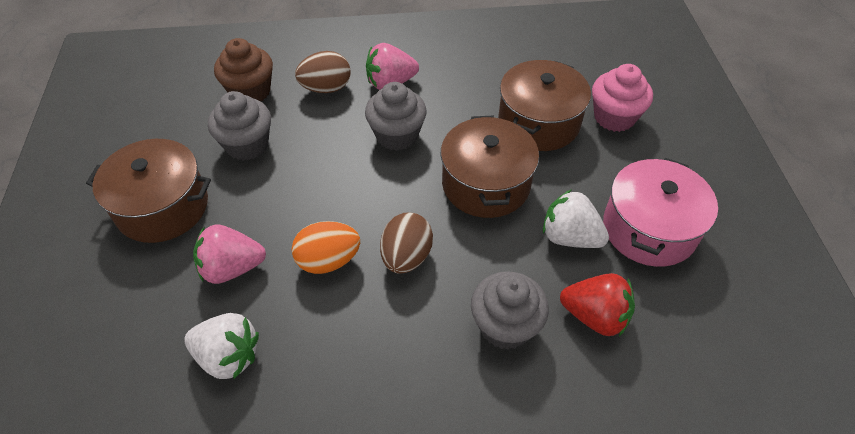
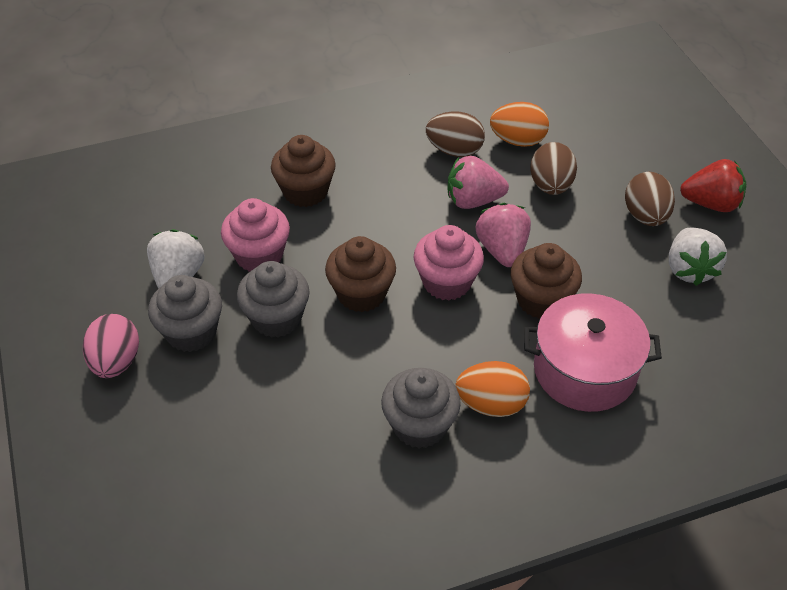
brown cupcake: 1 -> 3
brown egg: 2 -> 3
brown pot: 3 -> 0
orange egg: 1 -> 2
pink cupcake: 1 -> 2
pink egg: 0 -> 1

